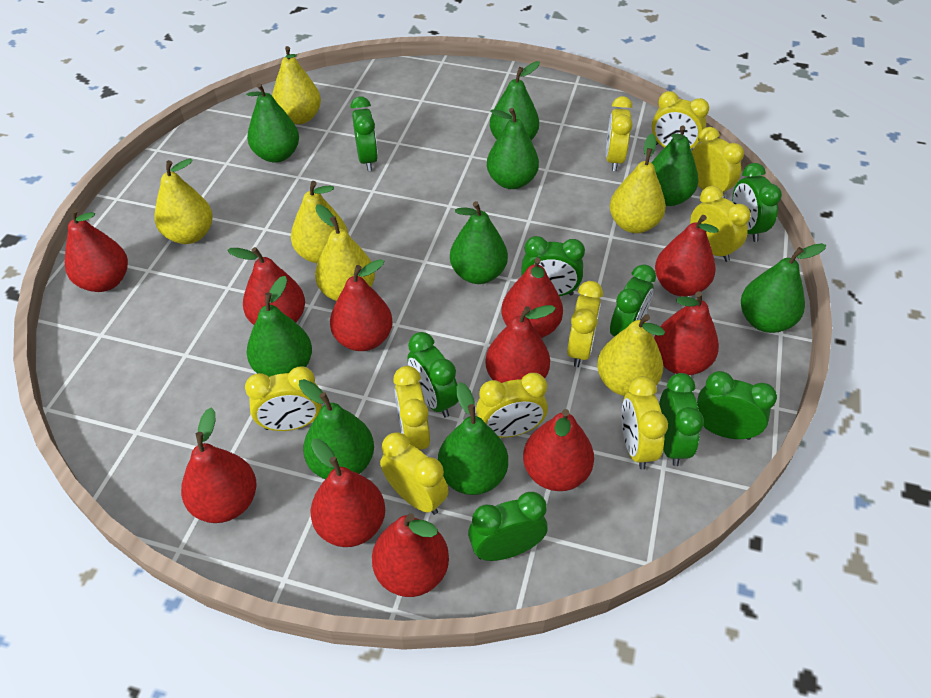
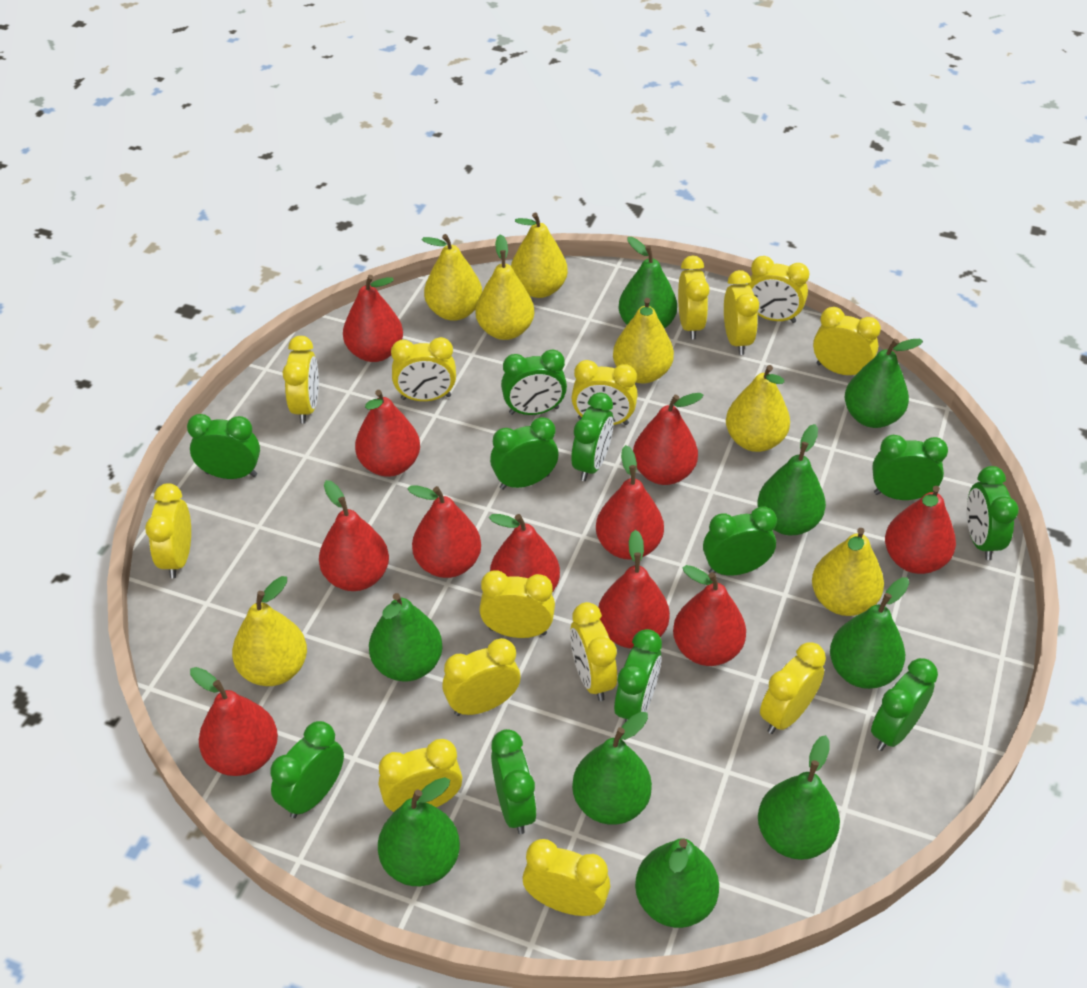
green clock: 8 -> 11
yellow clock: 10 -> 14
yellow pear: 6 -> 7

